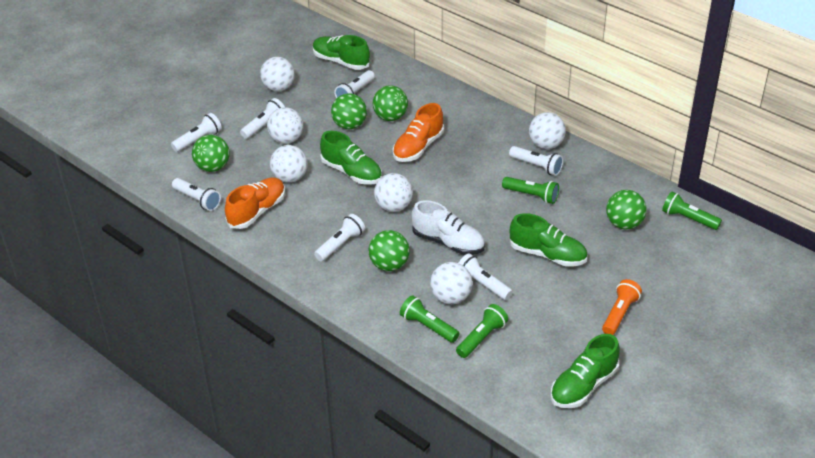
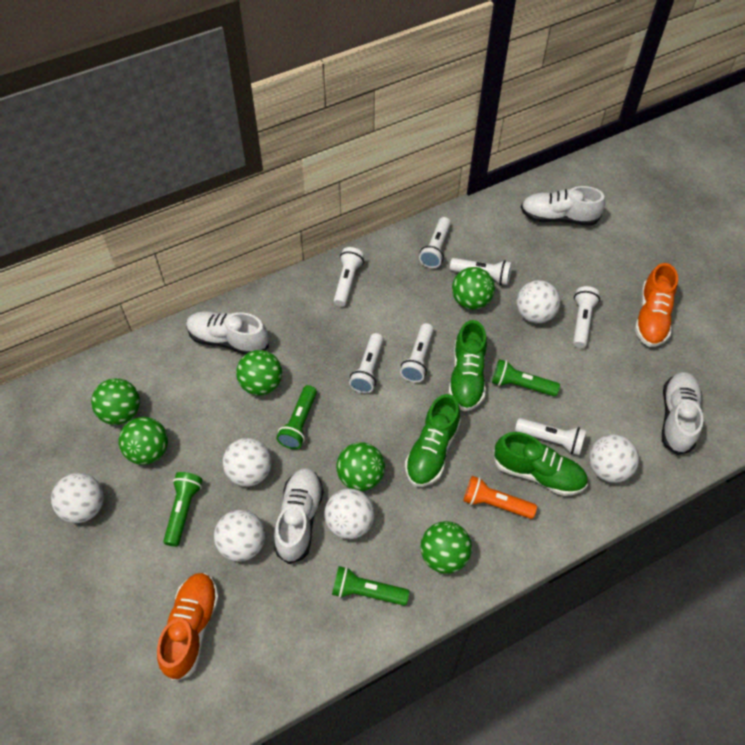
green ball: 5 -> 6
green shoe: 4 -> 3
white shoe: 1 -> 4

